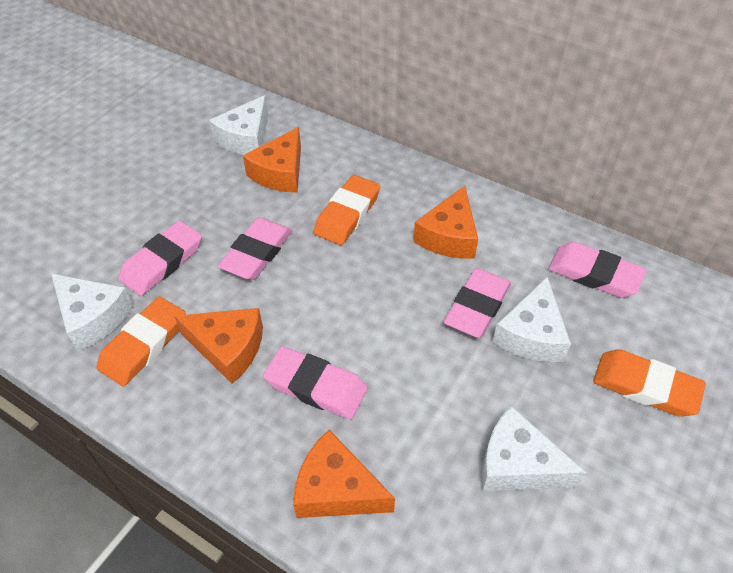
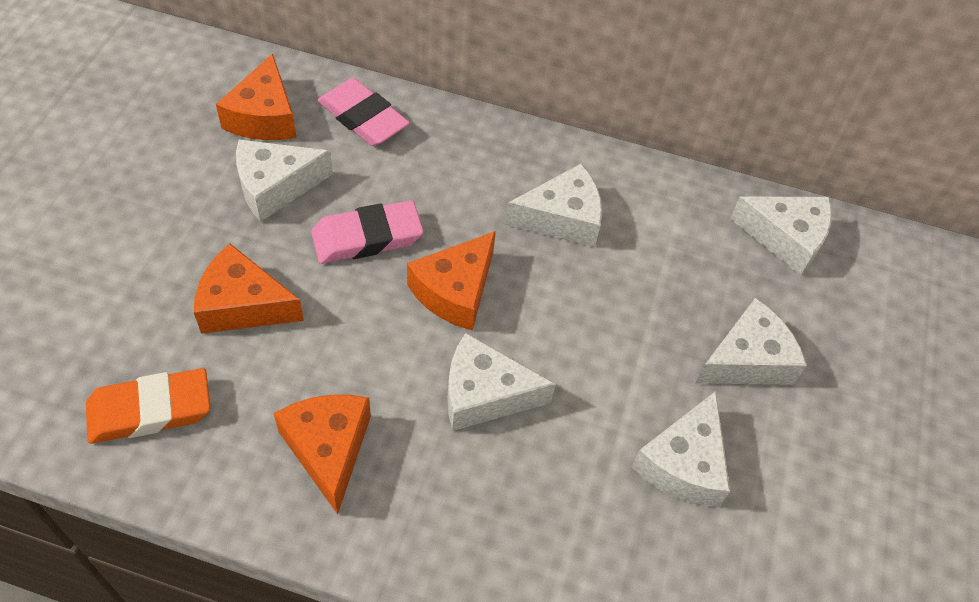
orange eraser: 3 -> 1
pink eraser: 5 -> 2
white cheese: 4 -> 6

